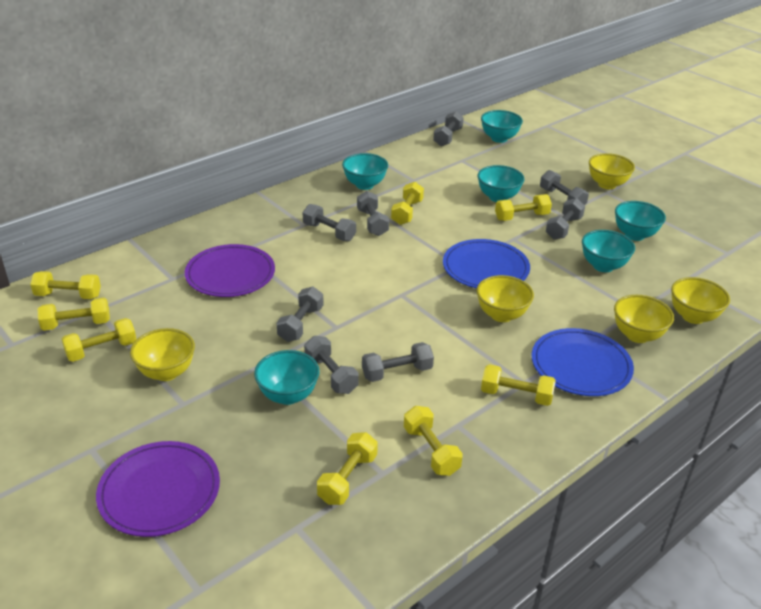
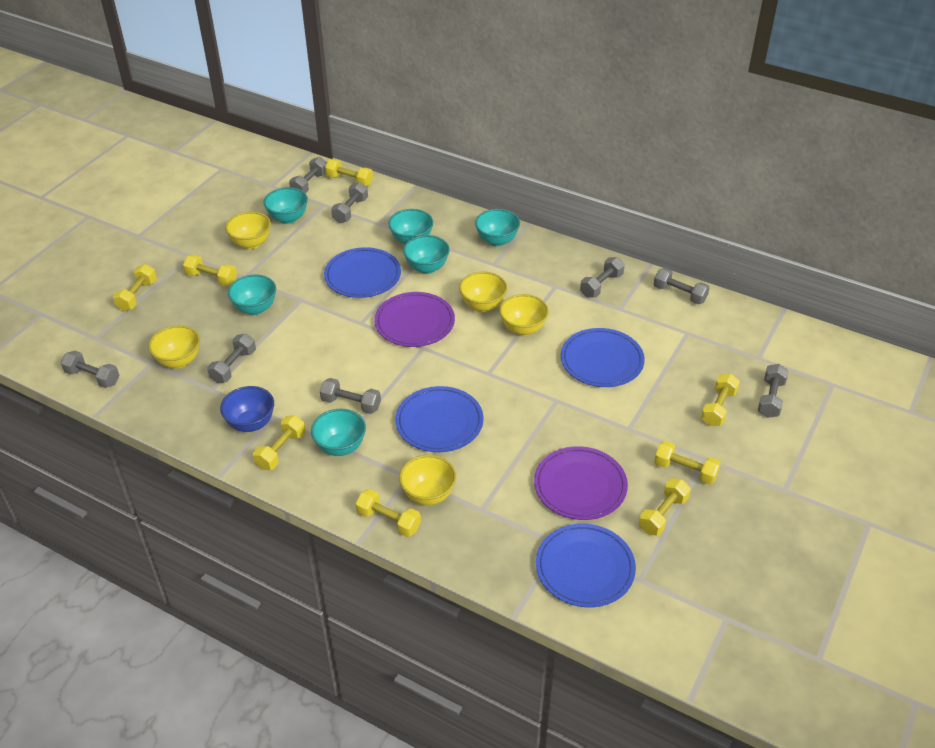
blue bowl: 0 -> 1
blue plate: 2 -> 4

